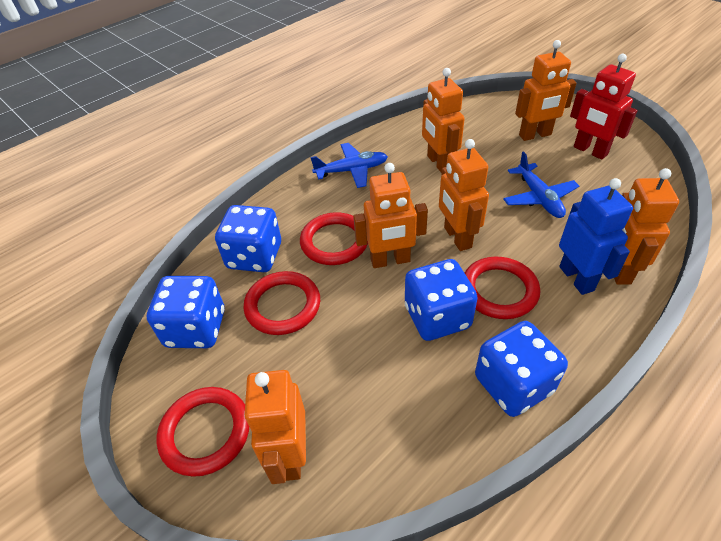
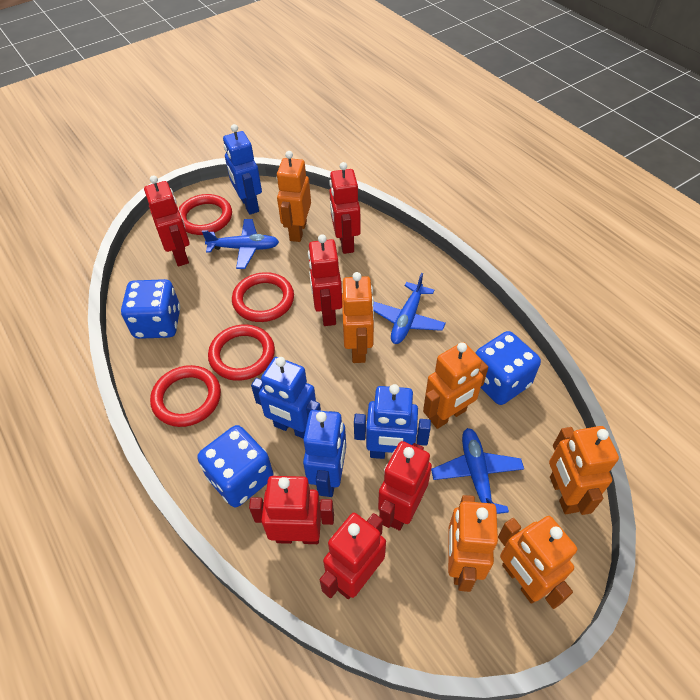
blue dice: 4 -> 3
blue plane: 2 -> 3
blue robot: 1 -> 4
red robot: 1 -> 6

